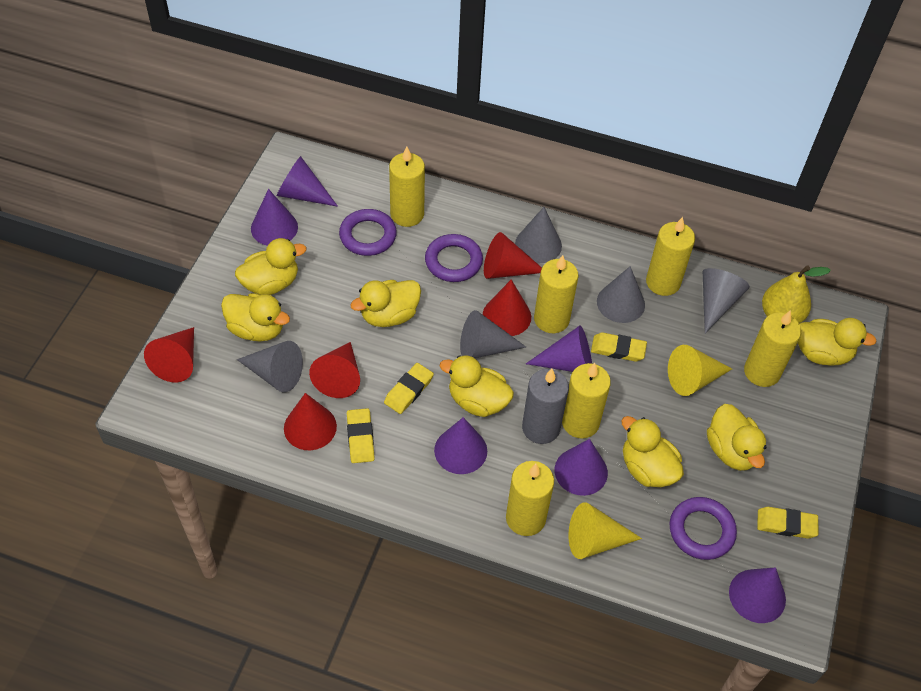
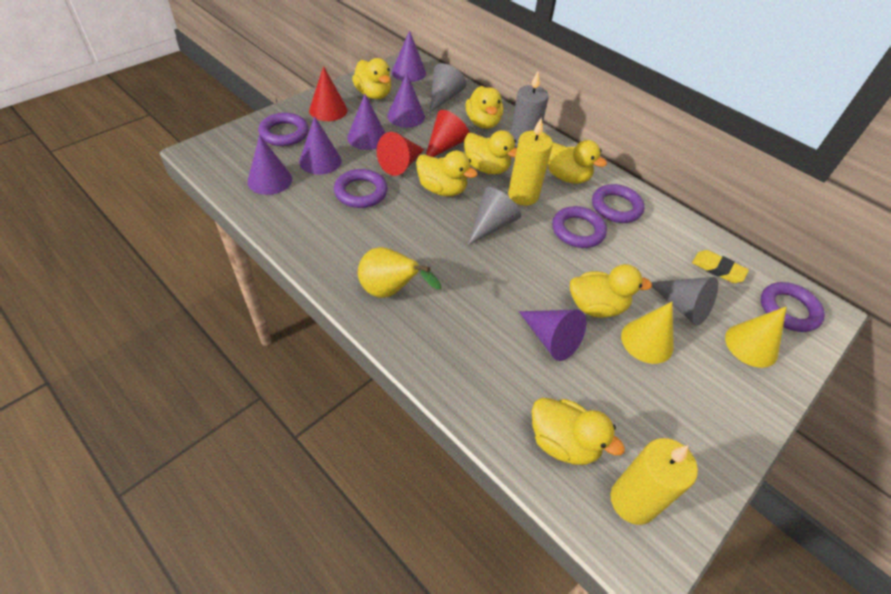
grey cone: 5 -> 3
purple ring: 3 -> 5
red cone: 5 -> 3
yellow candle: 6 -> 2
yellow eraser: 4 -> 1

